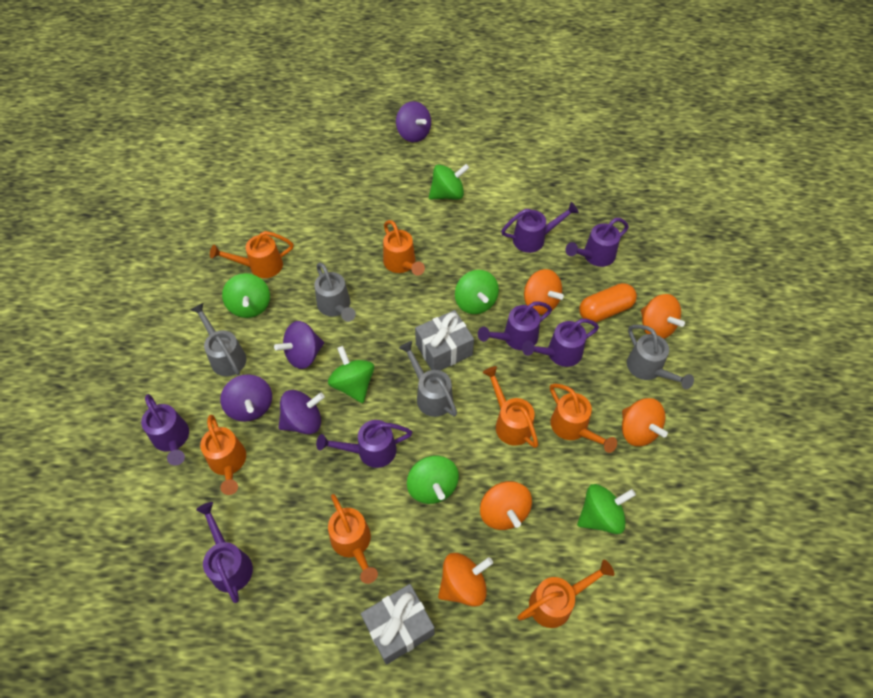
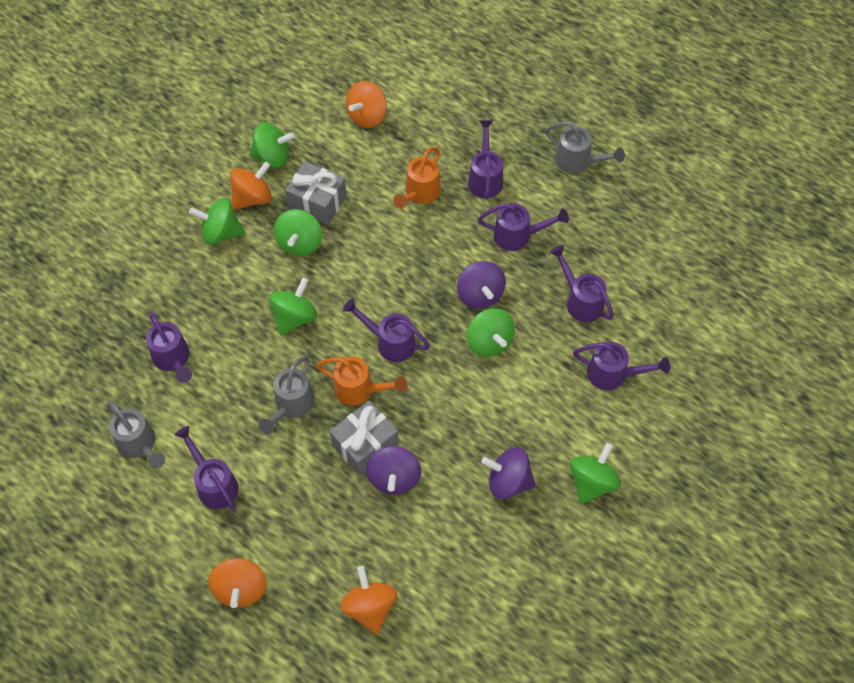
grey watering can: 4 -> 3
orange capsule: 1 -> 0
orange spinning top: 5 -> 4
orange watering can: 7 -> 2
purple spinning top: 4 -> 3

